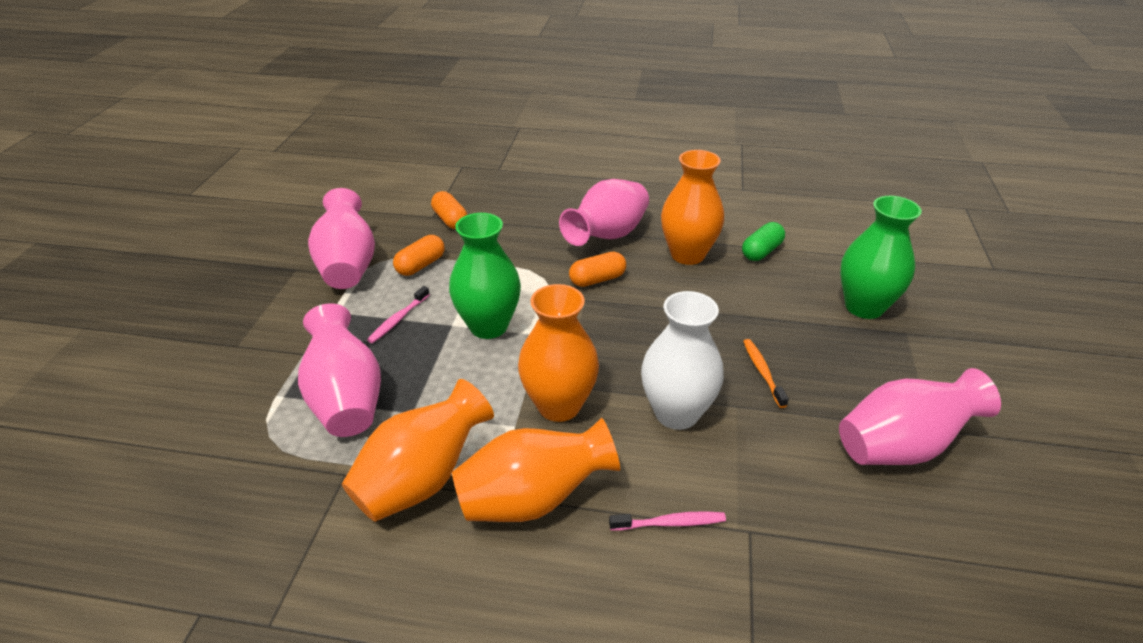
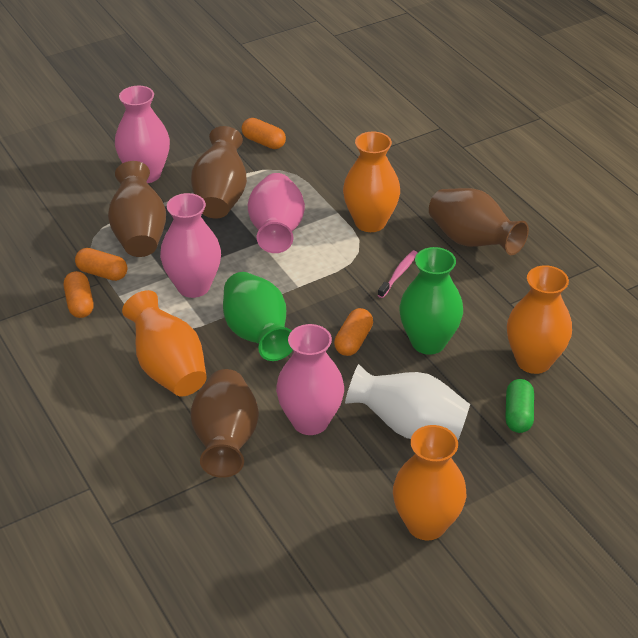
brown vase: 0 -> 4
orange capsule: 3 -> 4
orange toothbrush: 1 -> 0
pink toothbrush: 2 -> 1

